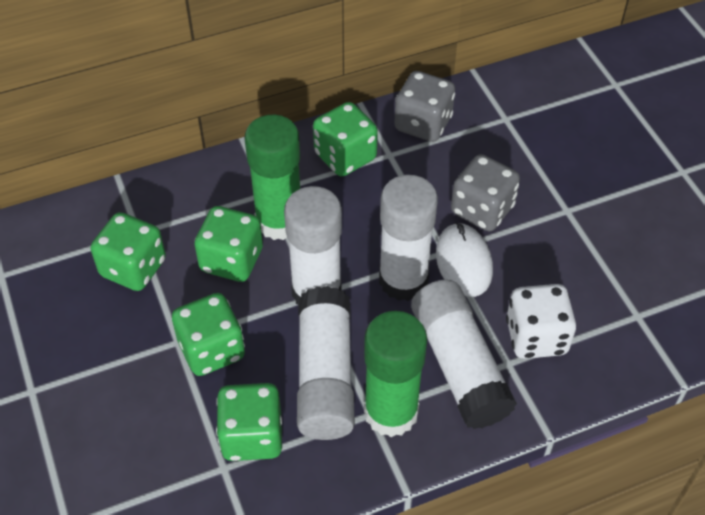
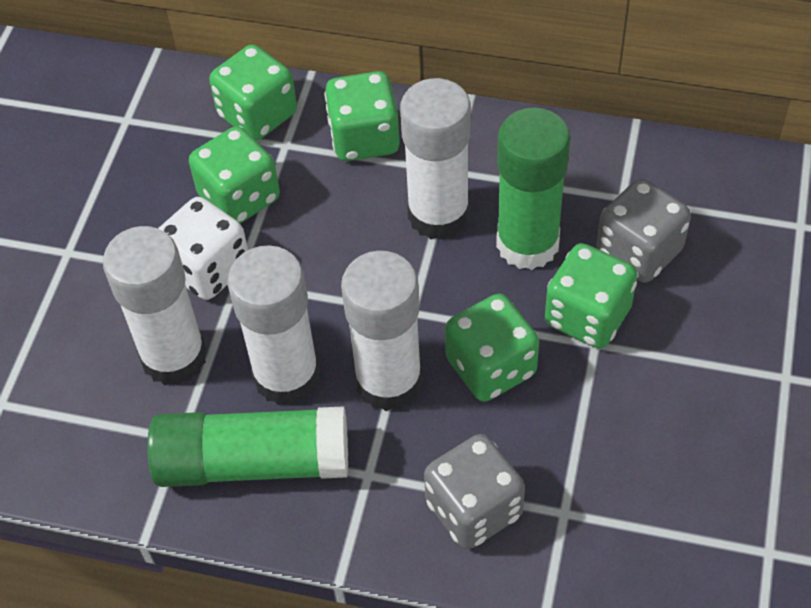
white mouse: 1 -> 0

